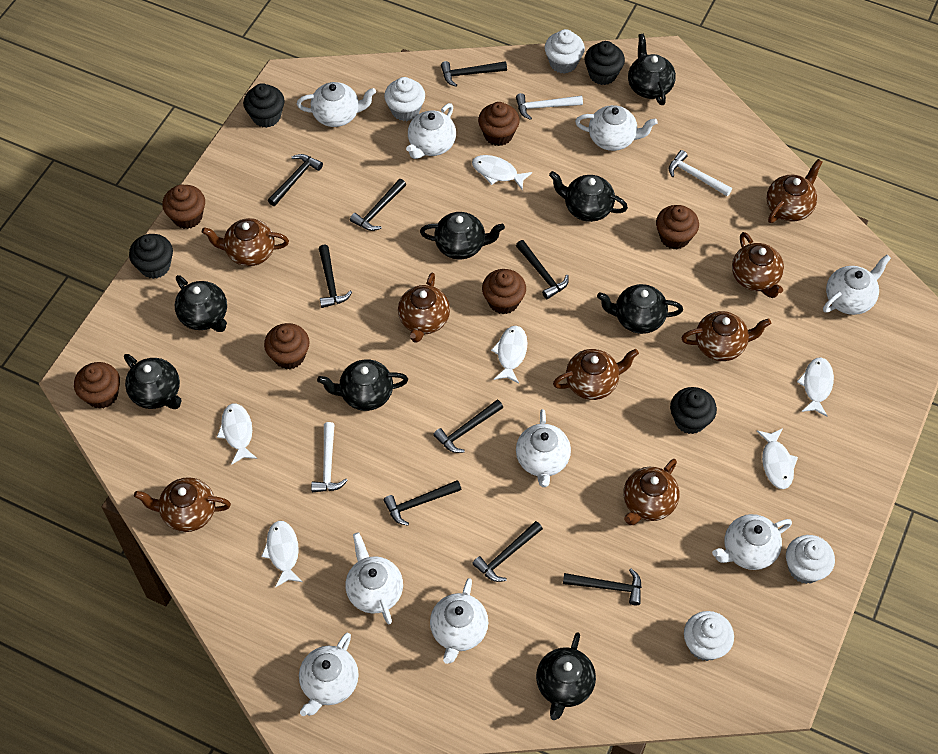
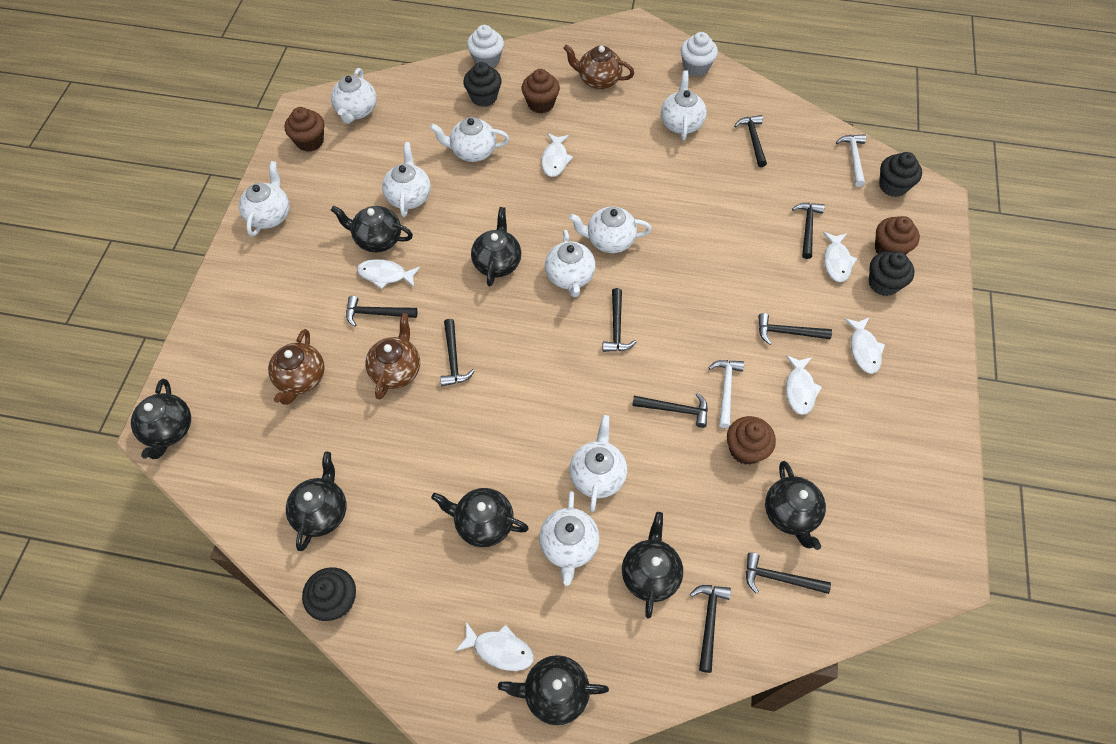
brown cupcake: 6 -> 4
brown teapot: 8 -> 3
white cupcake: 4 -> 2
white hammer: 3 -> 2

